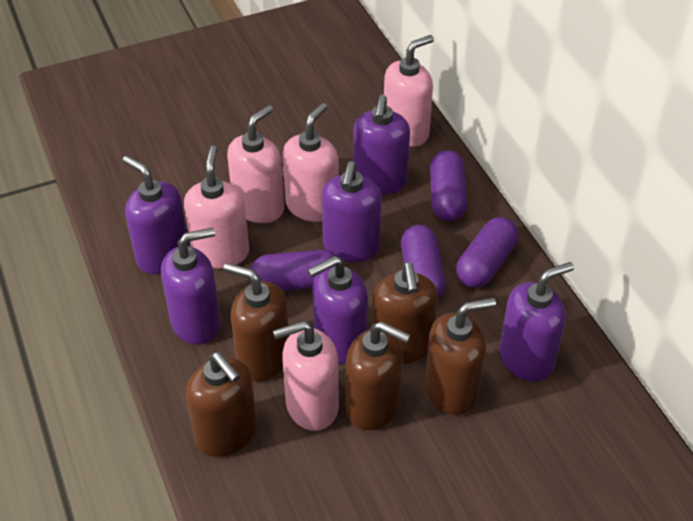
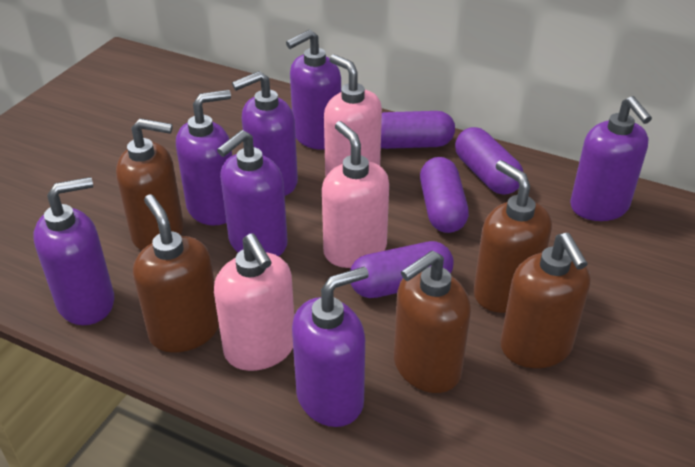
pink soap dispenser: 5 -> 3
purple soap dispenser: 6 -> 7

